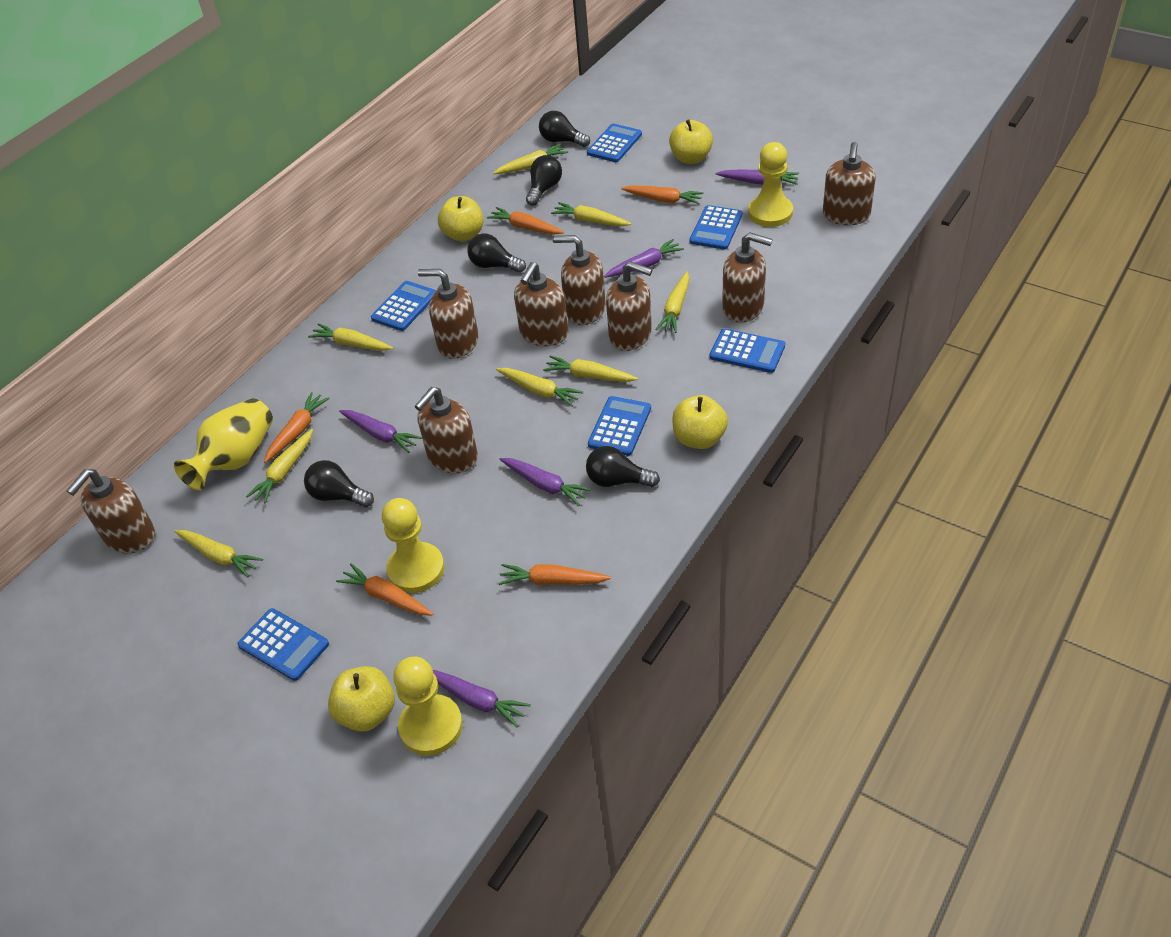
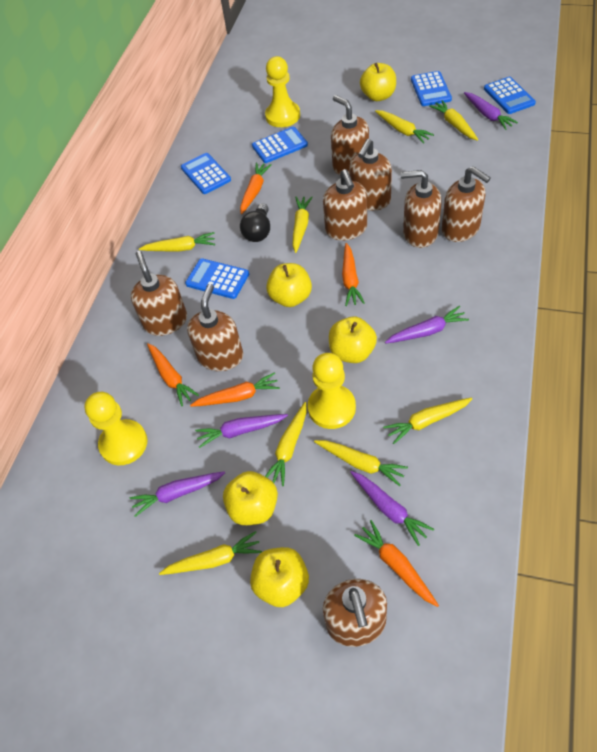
black light bulb: 5 -> 1
blue calculator: 6 -> 5
yellow apple: 4 -> 5
yellow vase: 1 -> 0

